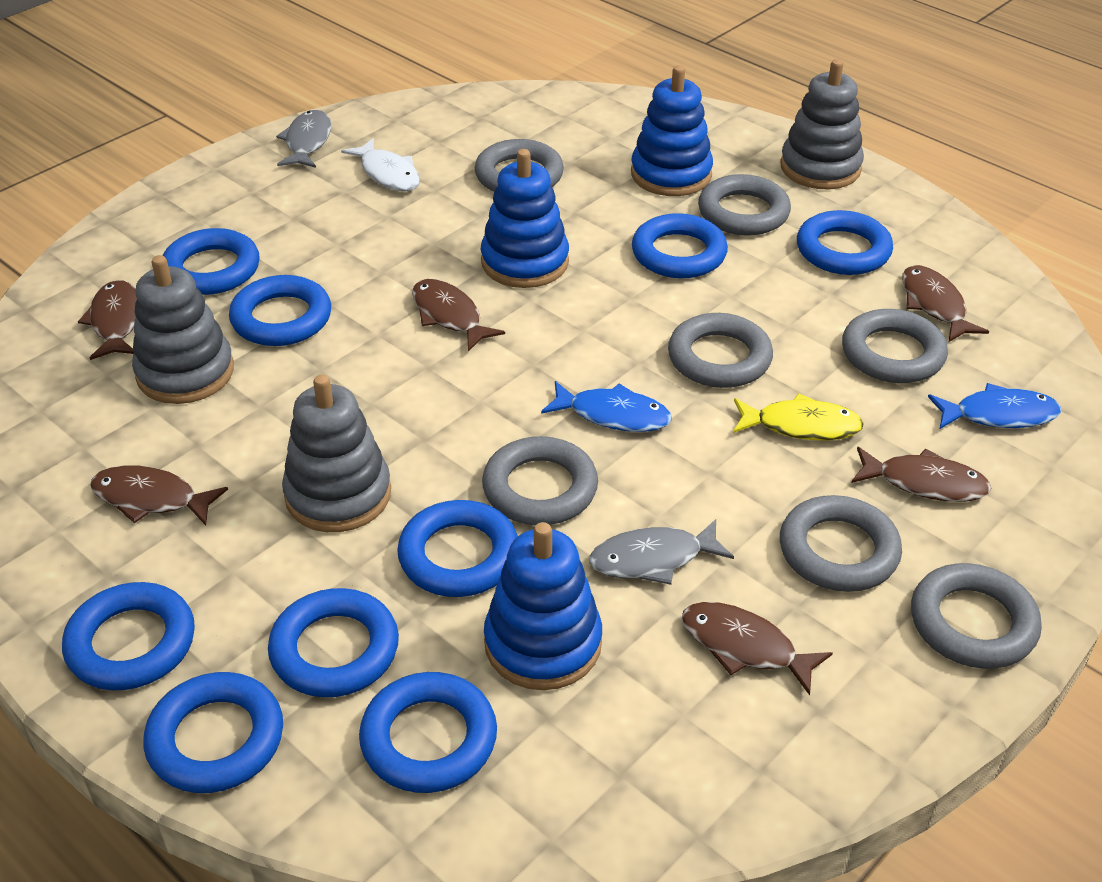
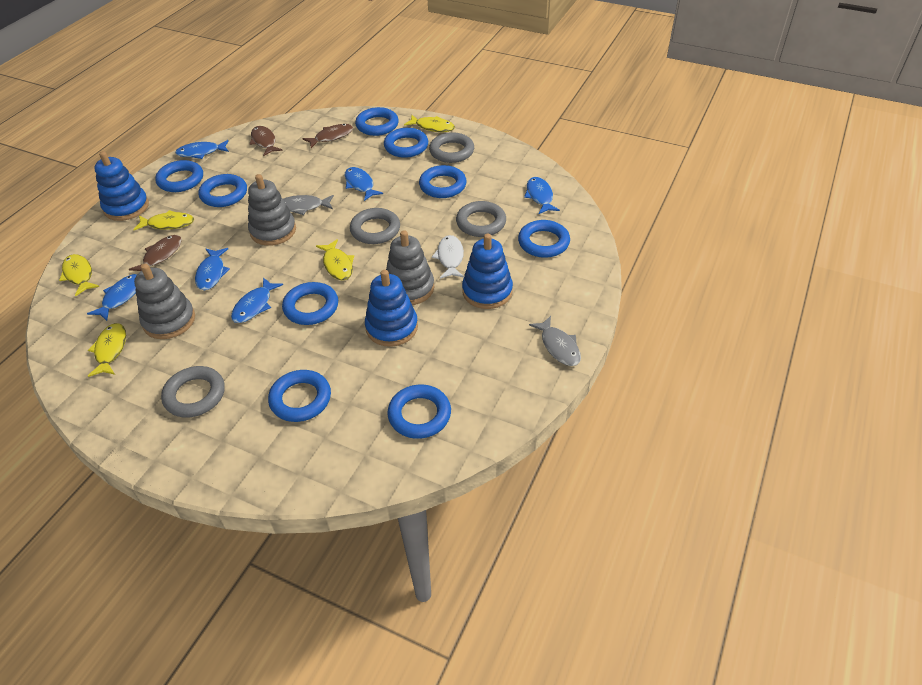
blue fish: 2 -> 6
brown fish: 6 -> 3
grey ring: 7 -> 4
yellow fish: 1 -> 5

